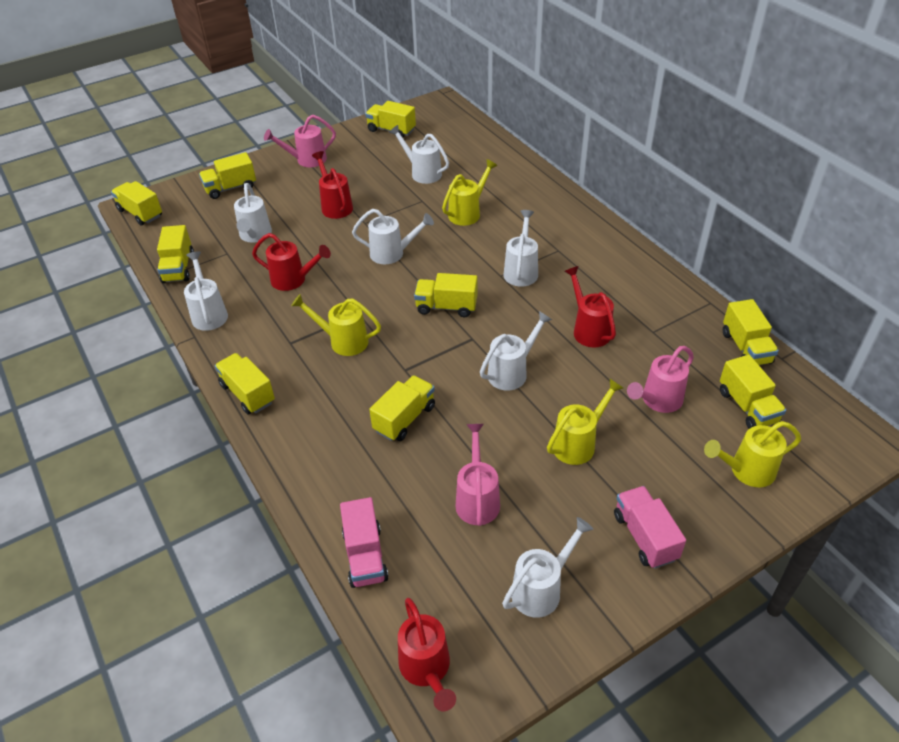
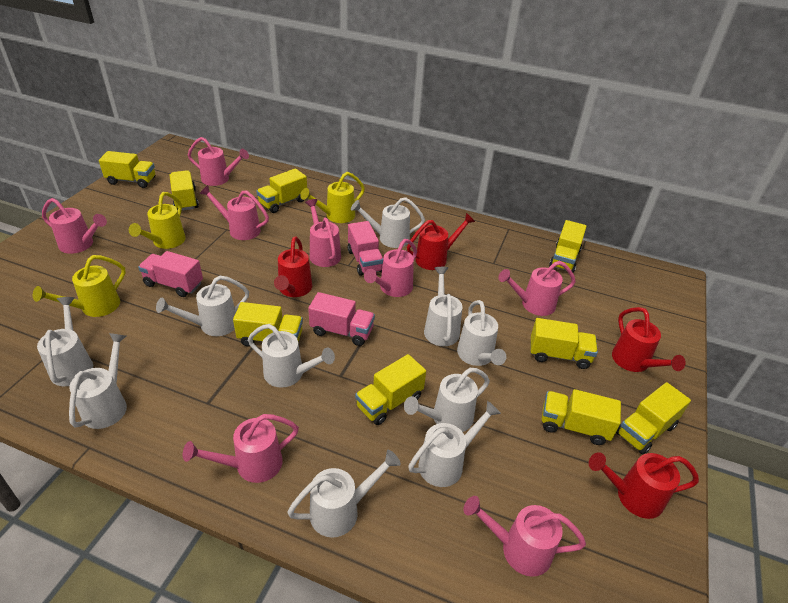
pink truck: 2 -> 3
pink watering can: 3 -> 8
white watering can: 7 -> 10
yellow watering can: 4 -> 3

